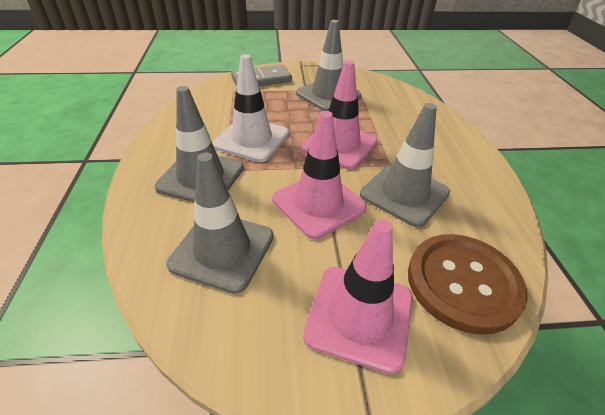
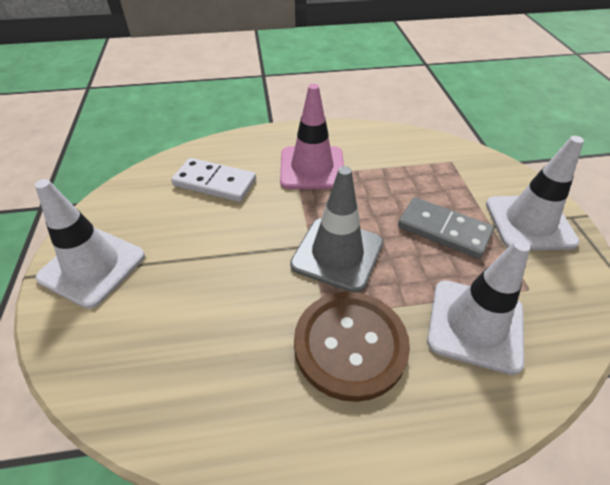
grey traffic cone: 4 -> 1
pink traffic cone: 3 -> 1
white domino: 0 -> 1
white traffic cone: 1 -> 3

